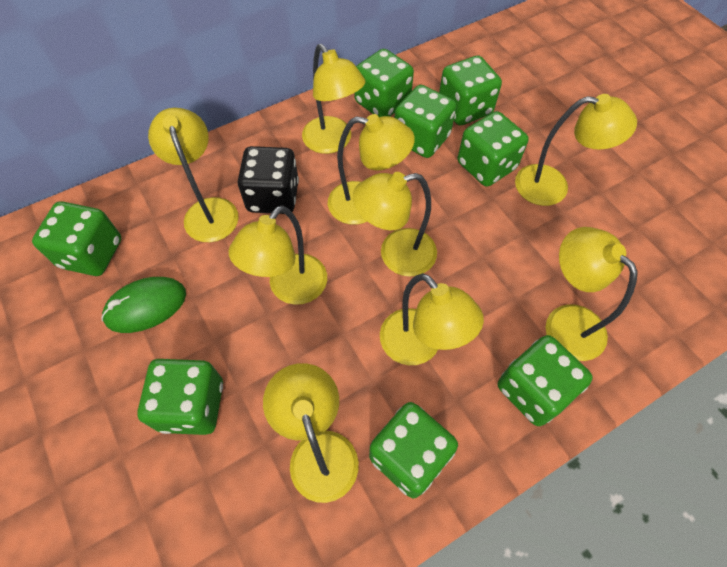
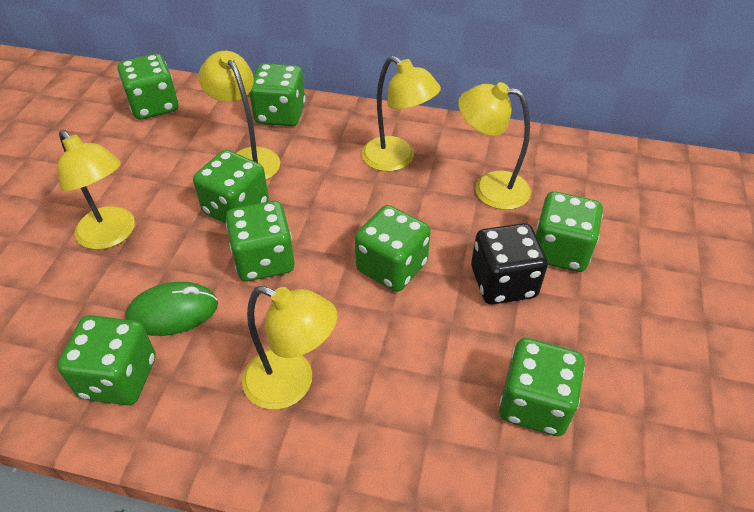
yellow lamp: 9 -> 5

